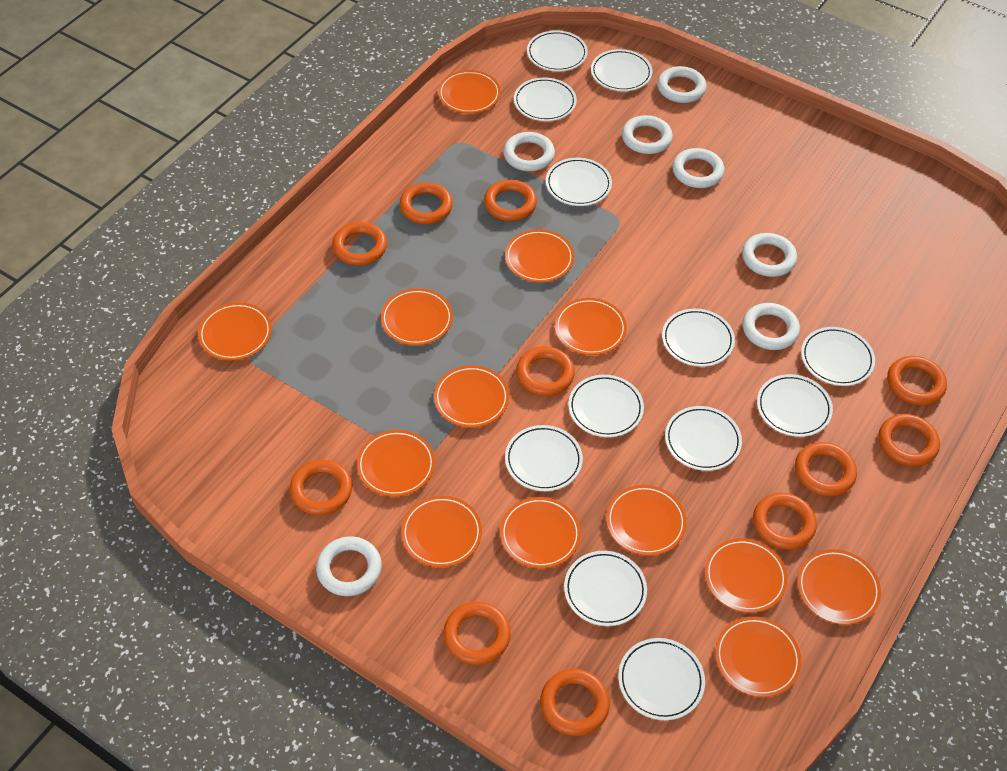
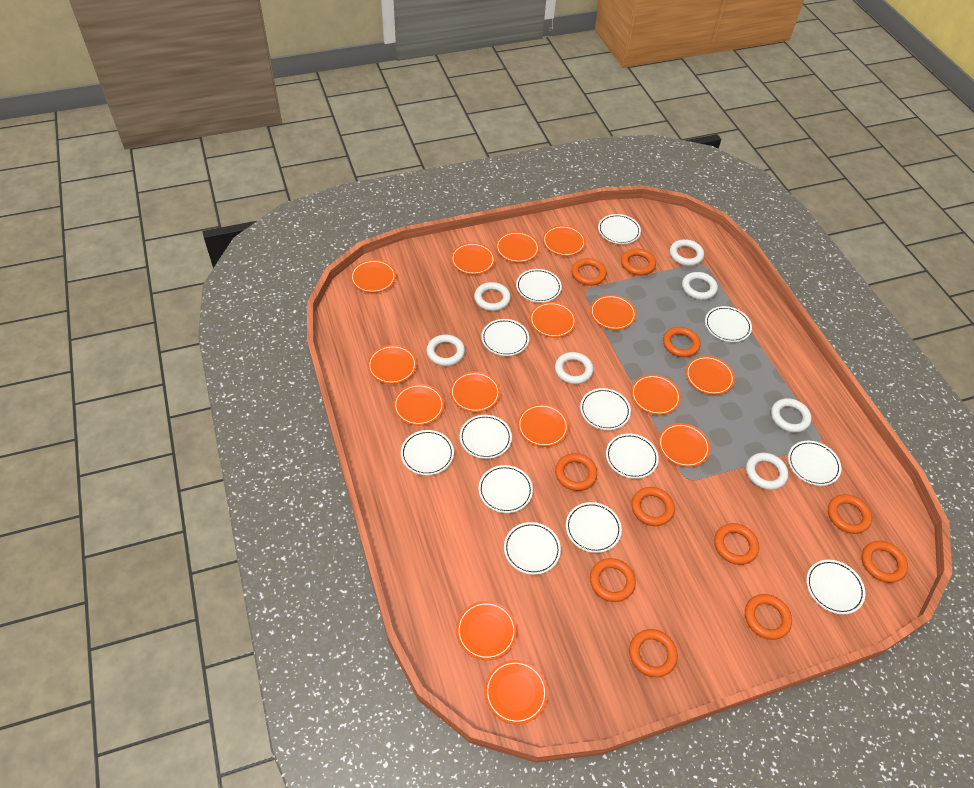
orange plate: 13 -> 15
white plate: 12 -> 13

